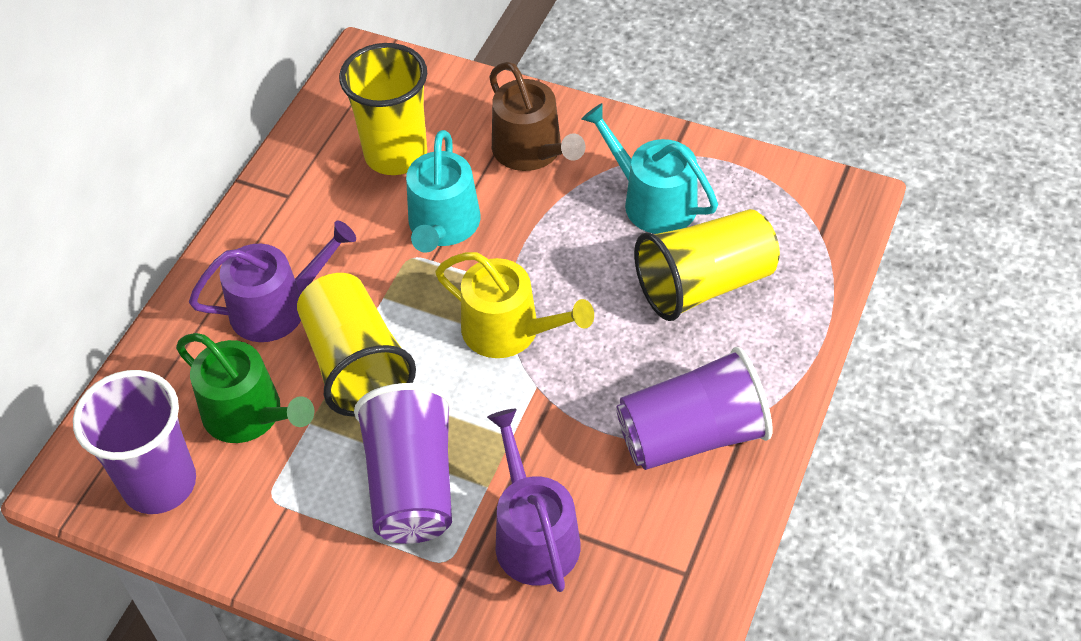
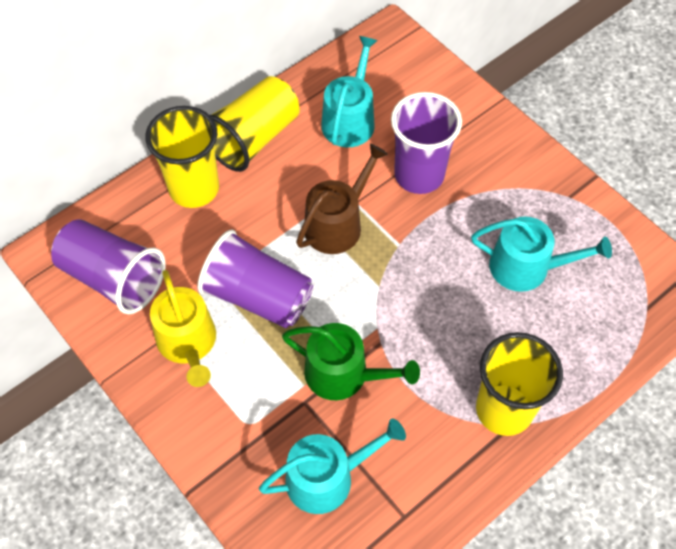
purple watering can: 2 -> 0
turquoise watering can: 2 -> 3

